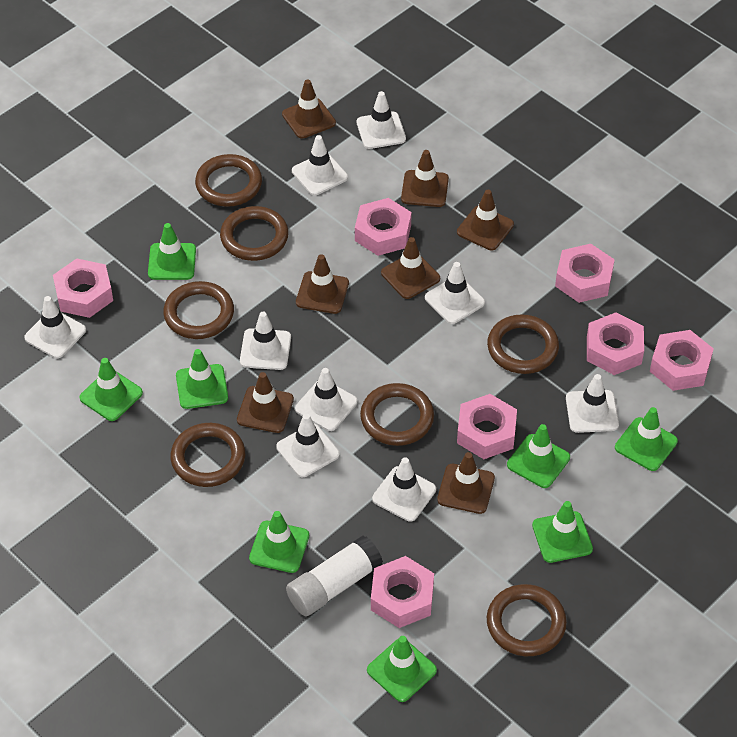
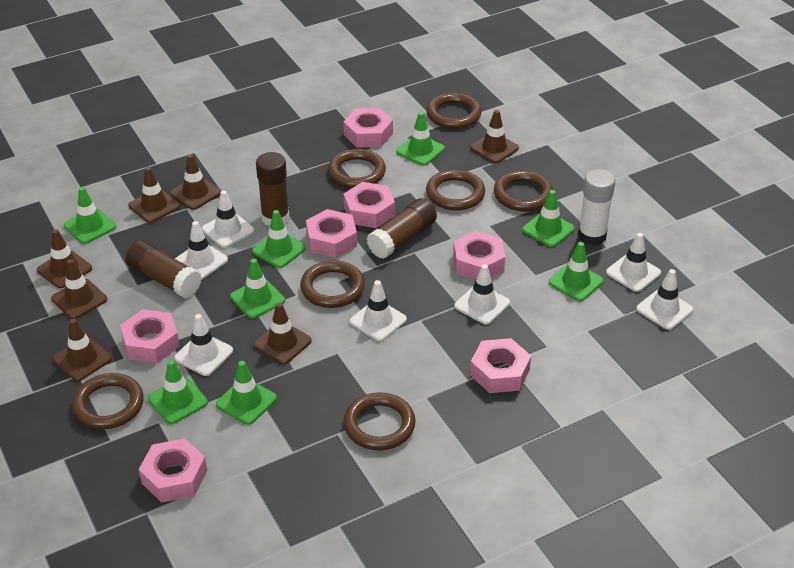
brown glue stick: 0 -> 3
white traffic cone: 9 -> 7

